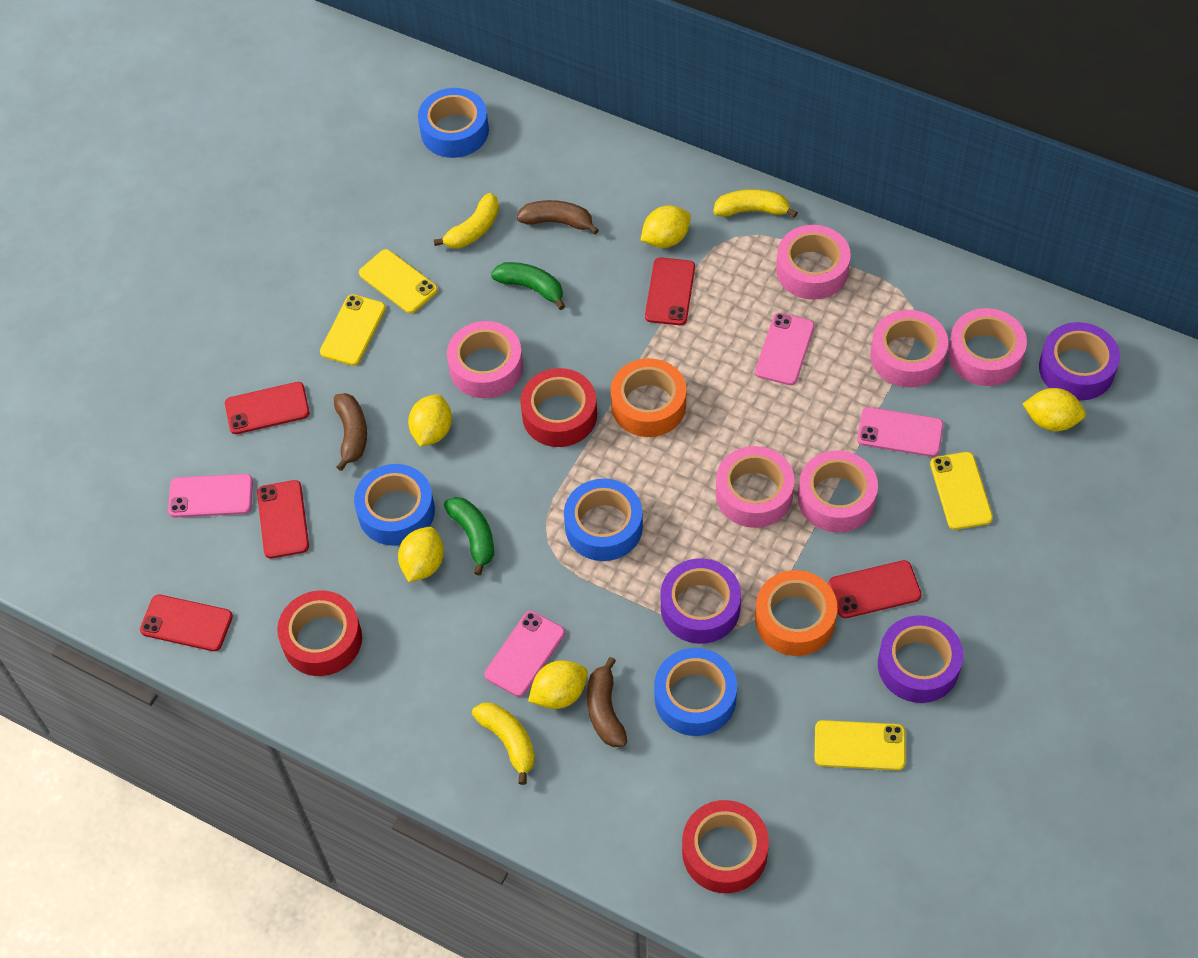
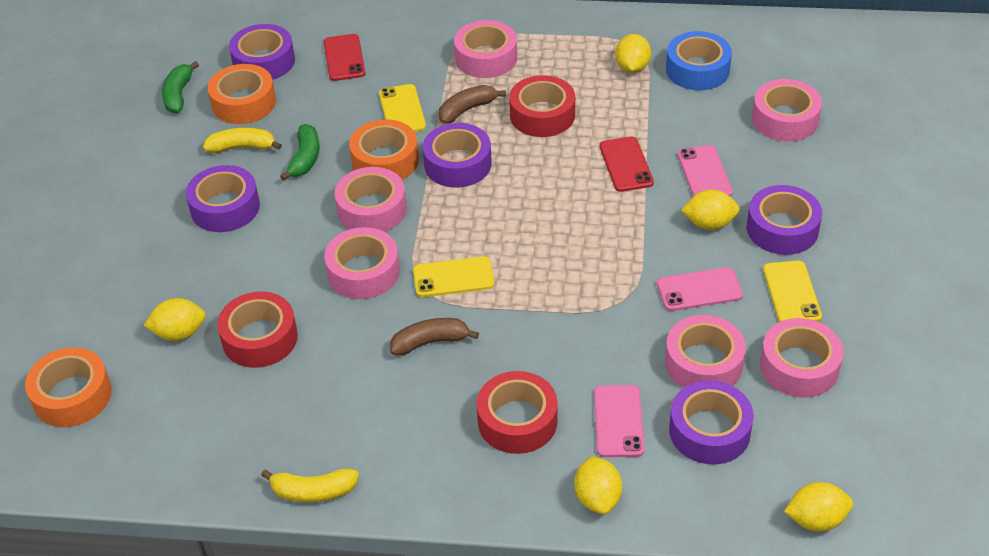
blue tape: 4 -> 1
brown banana: 3 -> 2
orange tape: 2 -> 3
pink phone: 4 -> 3
purple tape: 3 -> 5
red phone: 5 -> 2
yellow banana: 3 -> 2
yellow phone: 4 -> 3

